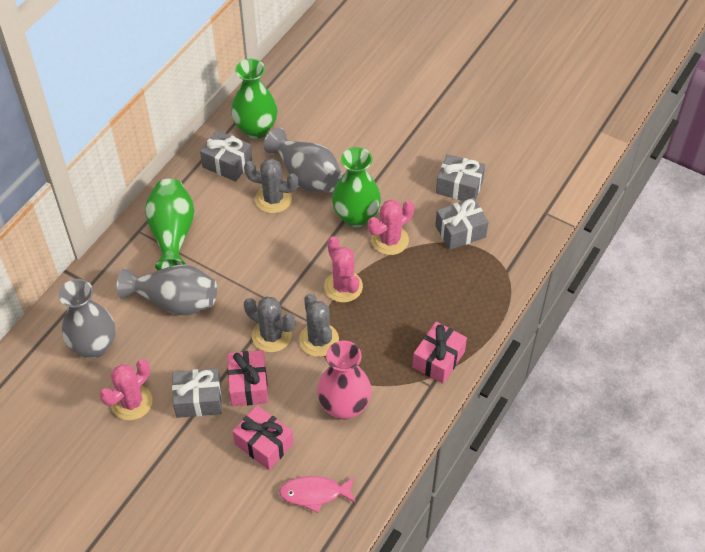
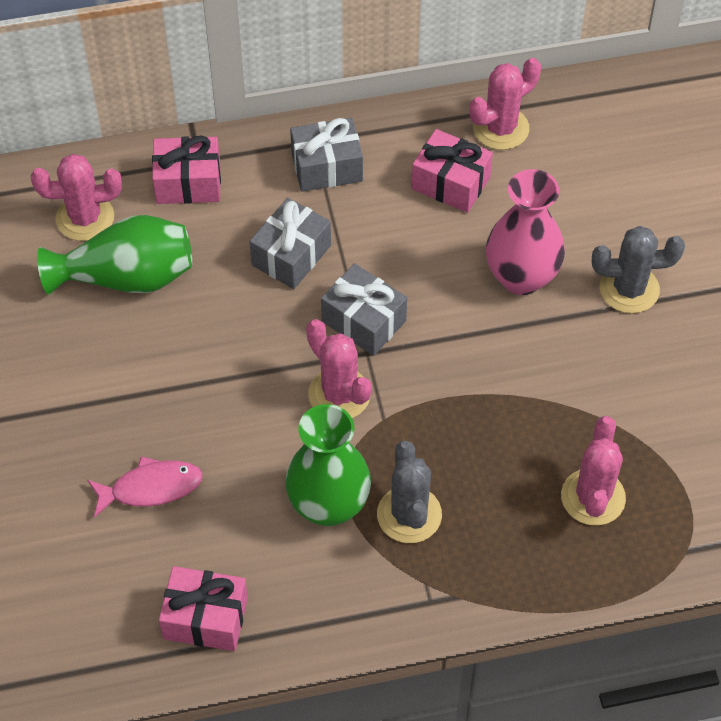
green vase: 3 -> 2
grey cactus: 3 -> 2
grey gift: 4 -> 3
grey vase: 3 -> 0
pink cactus: 3 -> 4

